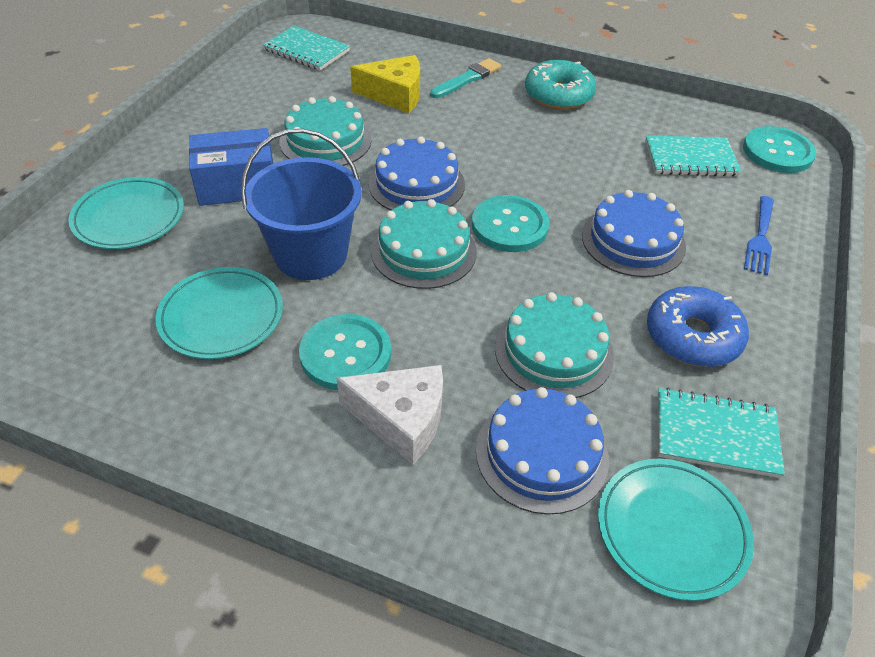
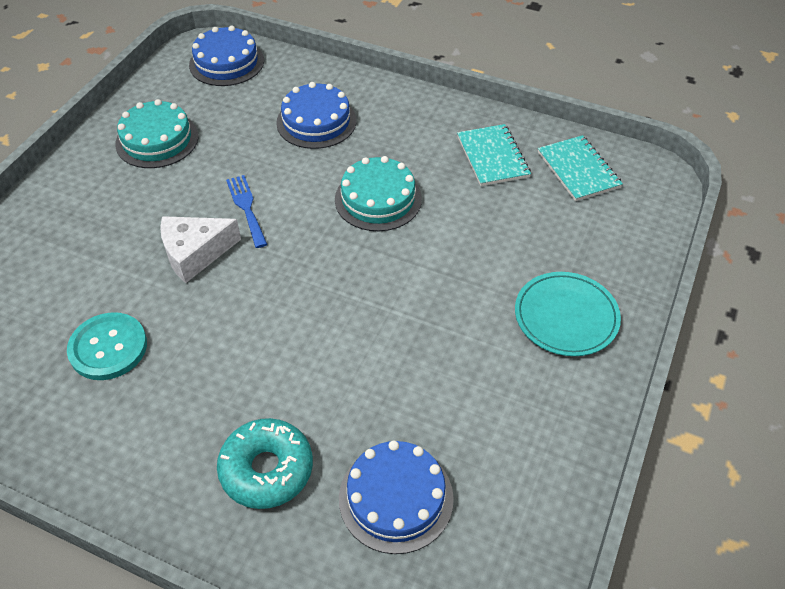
blue box: 1 -> 0
blue bucket: 1 -> 0
blue donut: 1 -> 0
turquoise brush: 1 -> 0
turquoise button: 3 -> 1
turquoise cake: 3 -> 2
turquoise notebook: 3 -> 2
turquoise plate: 3 -> 1
yellow cheese: 1 -> 0

